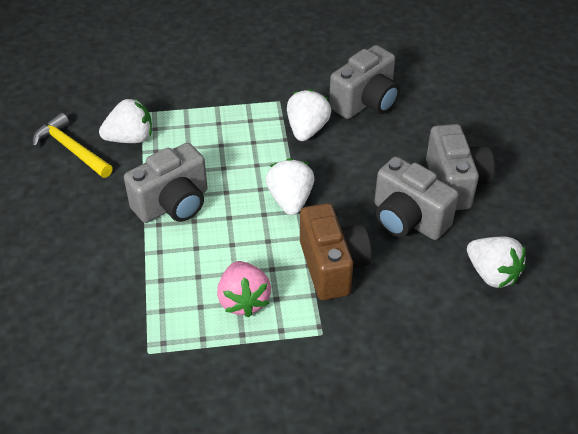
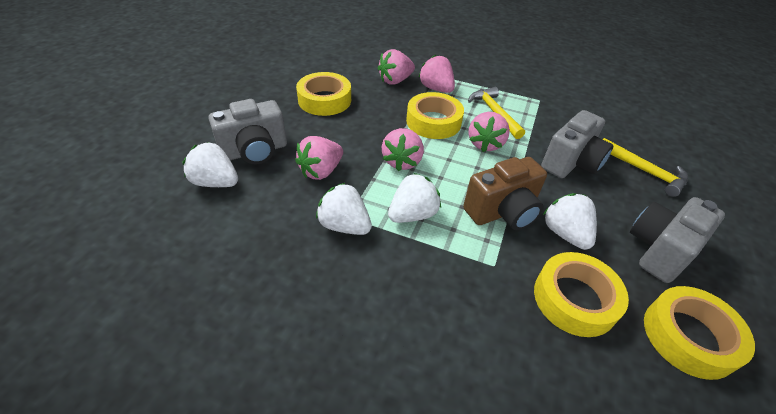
grey camera: 4 -> 3
pink strawberry: 1 -> 5
yellow hammer: 1 -> 2
yellow tape: 0 -> 4

